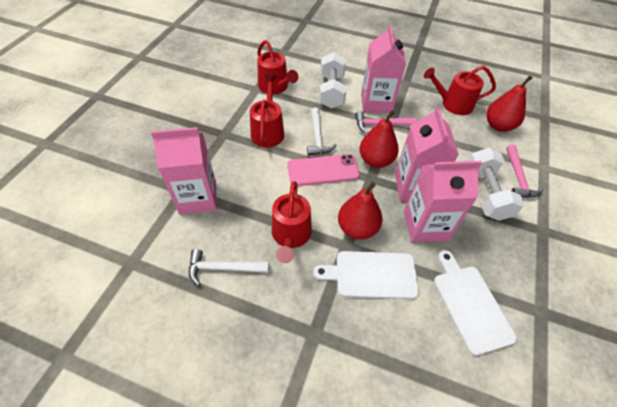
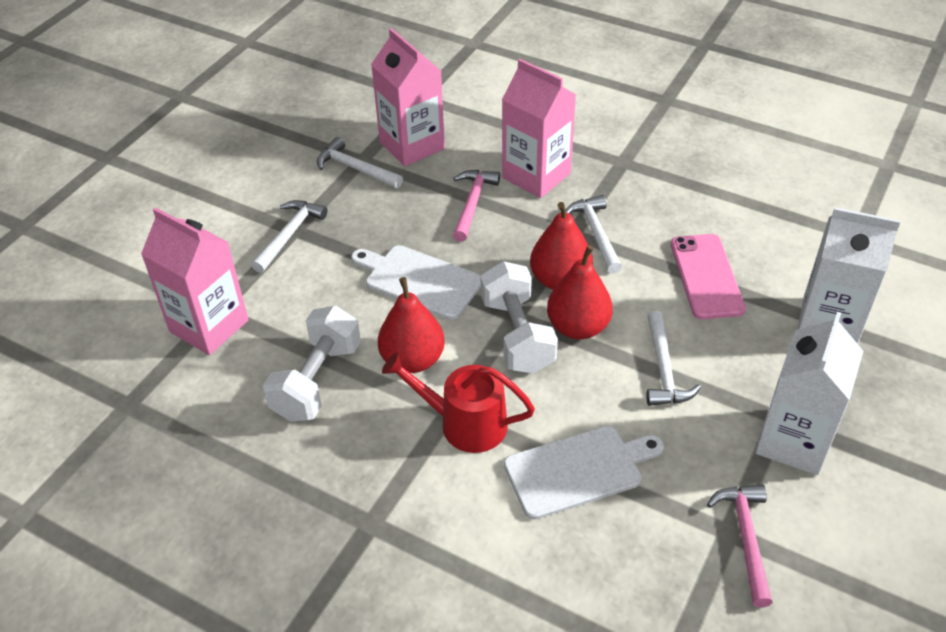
pink carton: 4 -> 3
red watering can: 4 -> 1
white carton: 0 -> 2
white hammer: 2 -> 4

